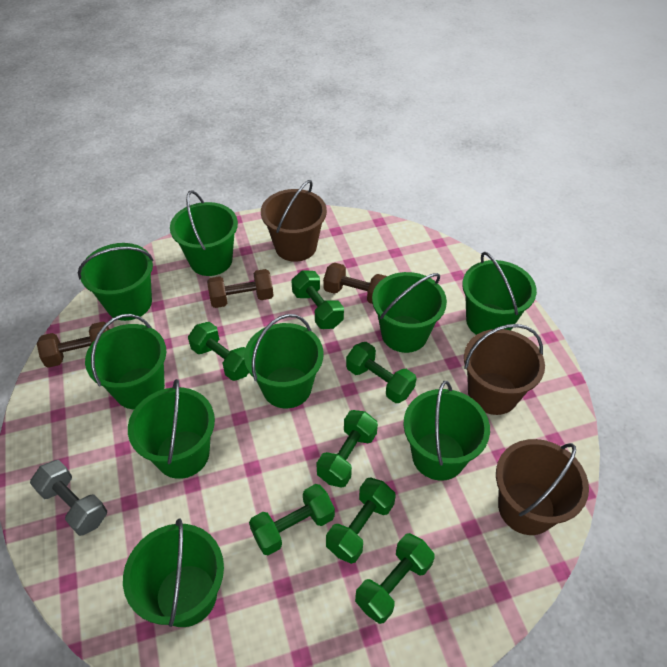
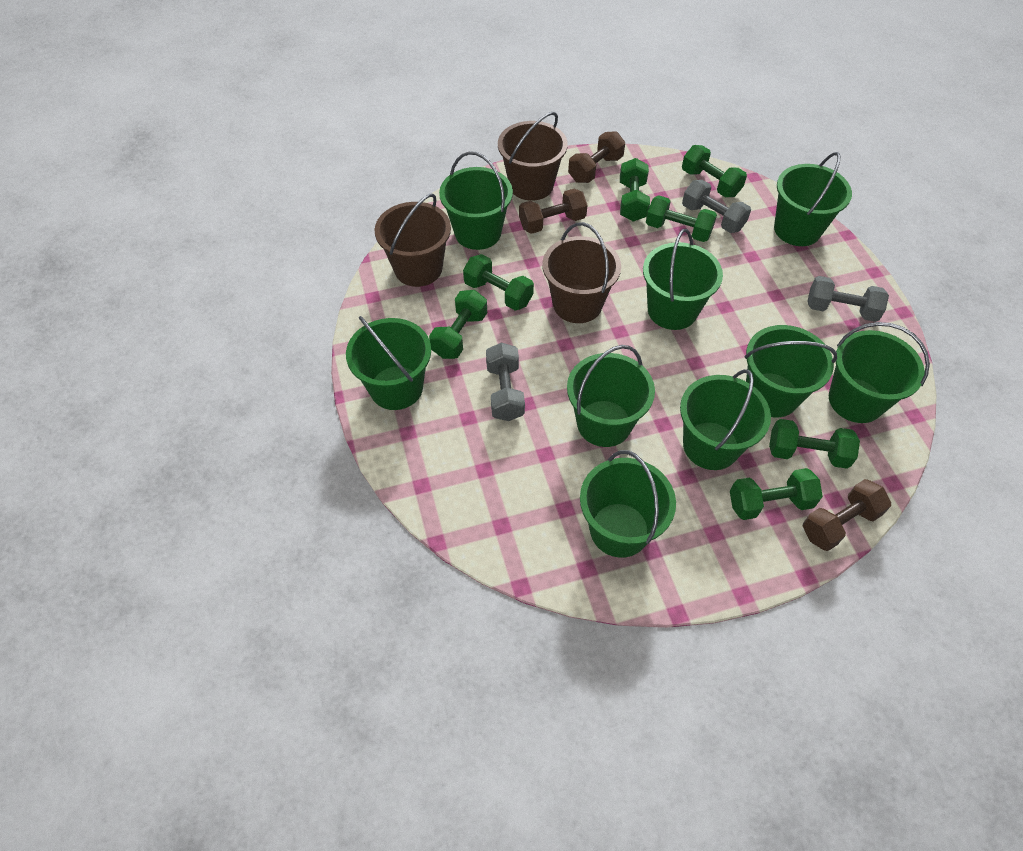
grey dumbbell: 1 -> 3

